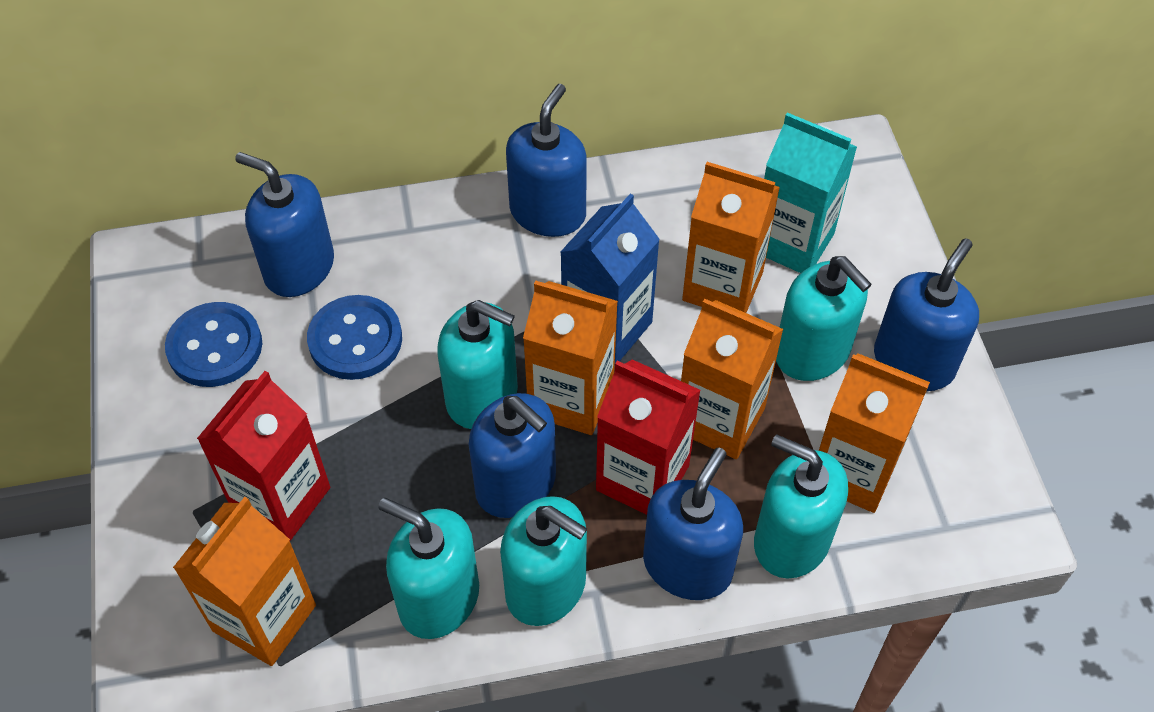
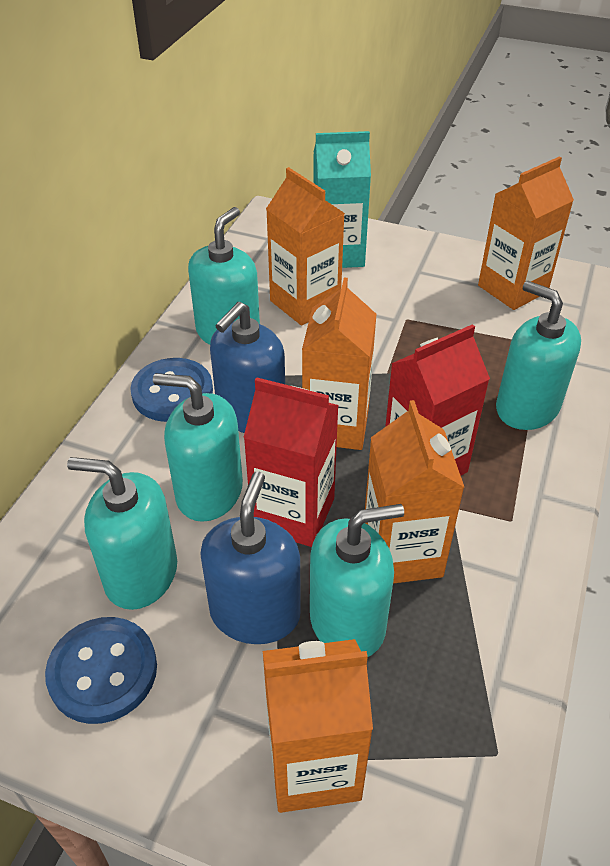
blue carton: 1 -> 0
blue soap dispenser: 5 -> 2

